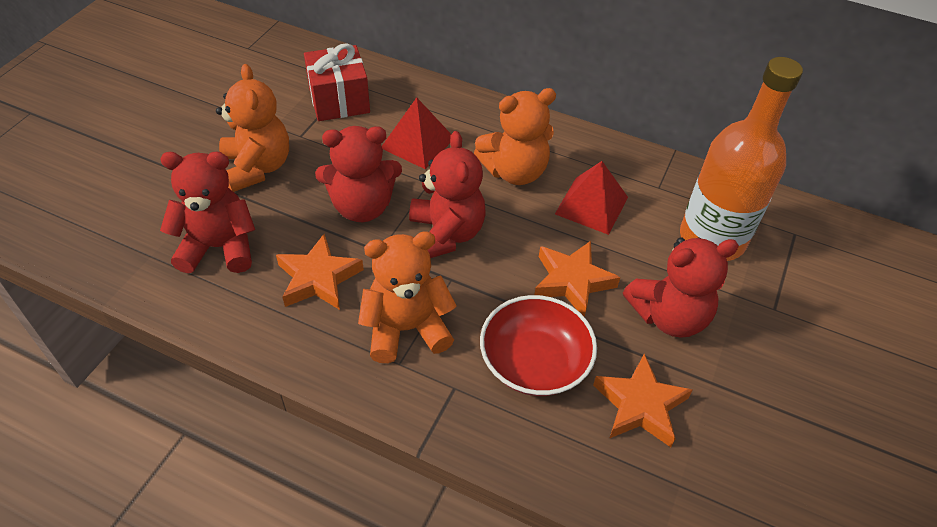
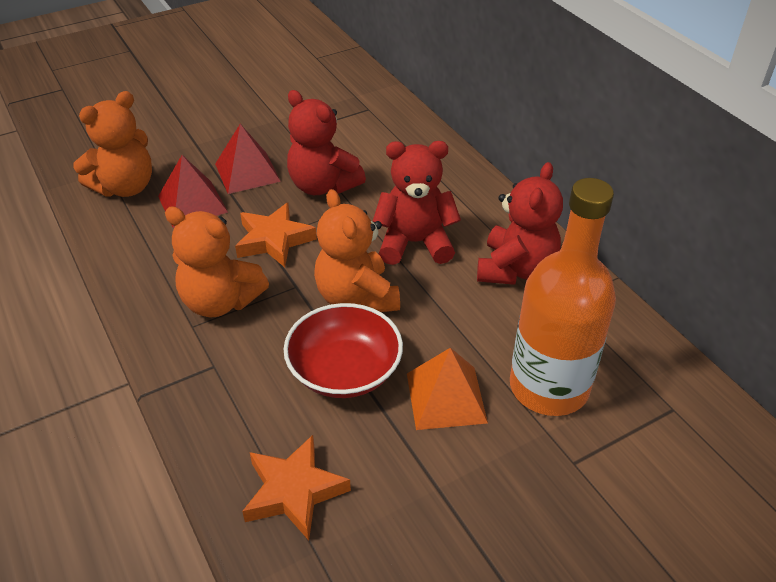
orange pyramid: 0 -> 1
orange star: 3 -> 2
red gift: 1 -> 0
red teddy bear: 4 -> 3

